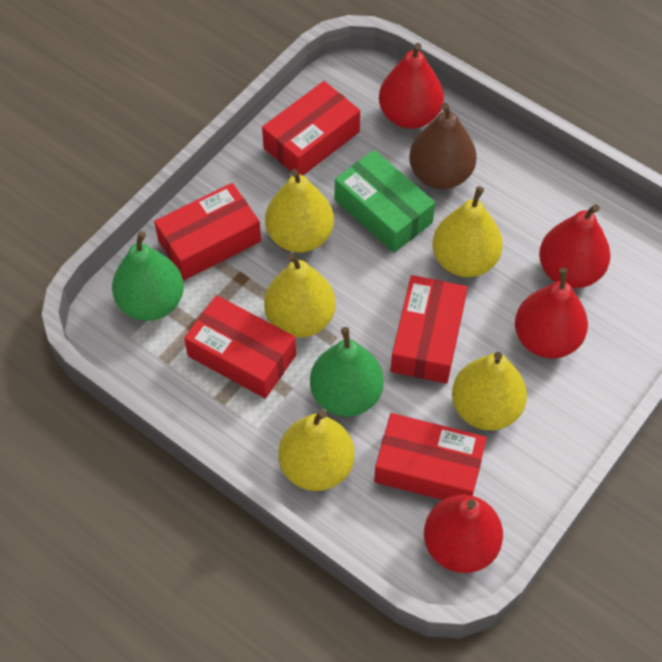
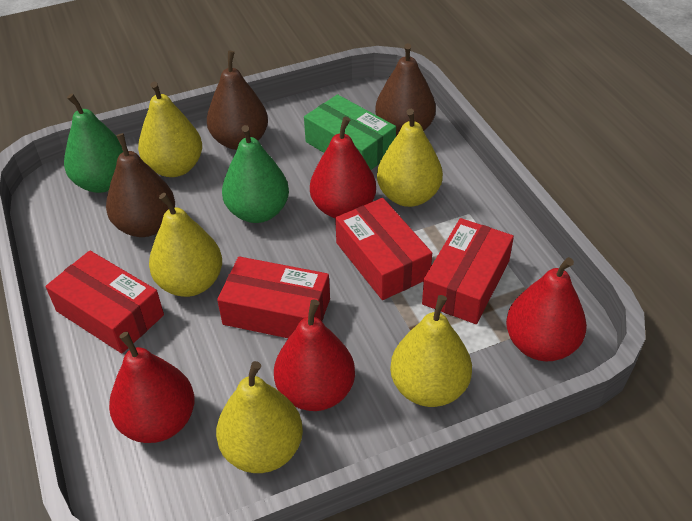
brown pear: 1 -> 3
red box: 5 -> 4

